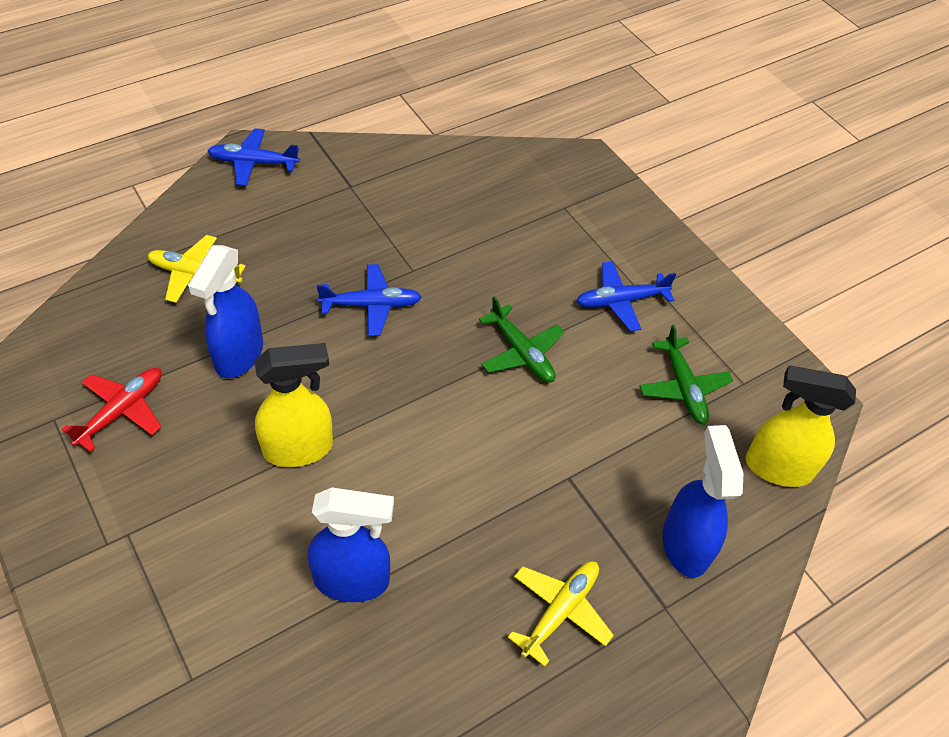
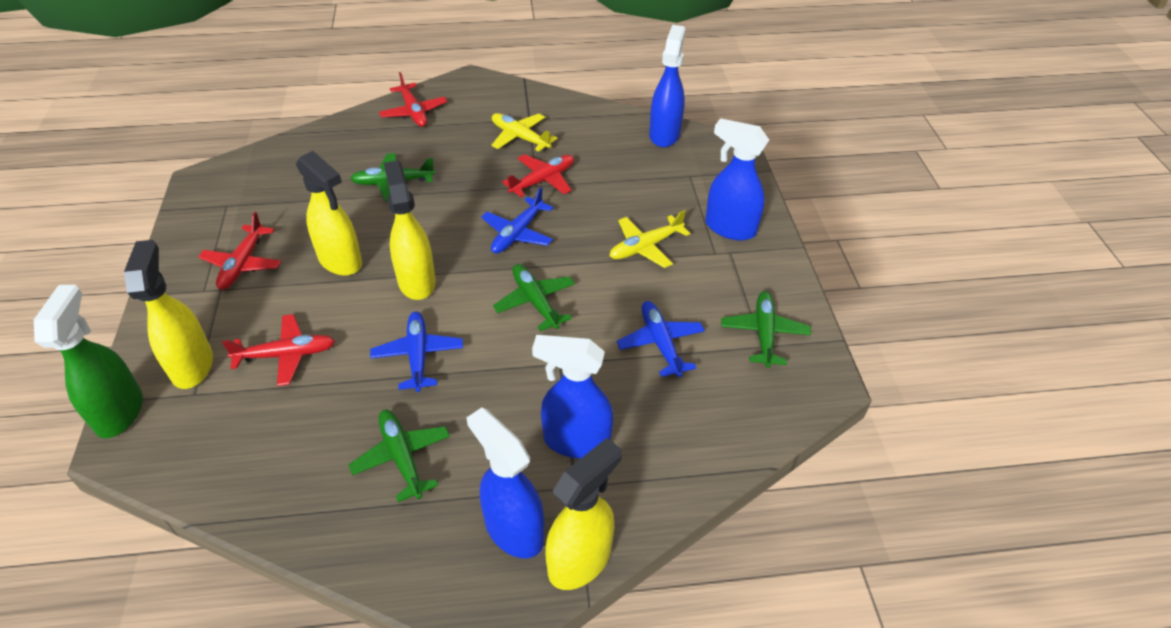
blue spray bottle: 3 -> 4
green plane: 2 -> 4
green spray bottle: 0 -> 1
red plane: 1 -> 4
yellow spray bottle: 2 -> 4

